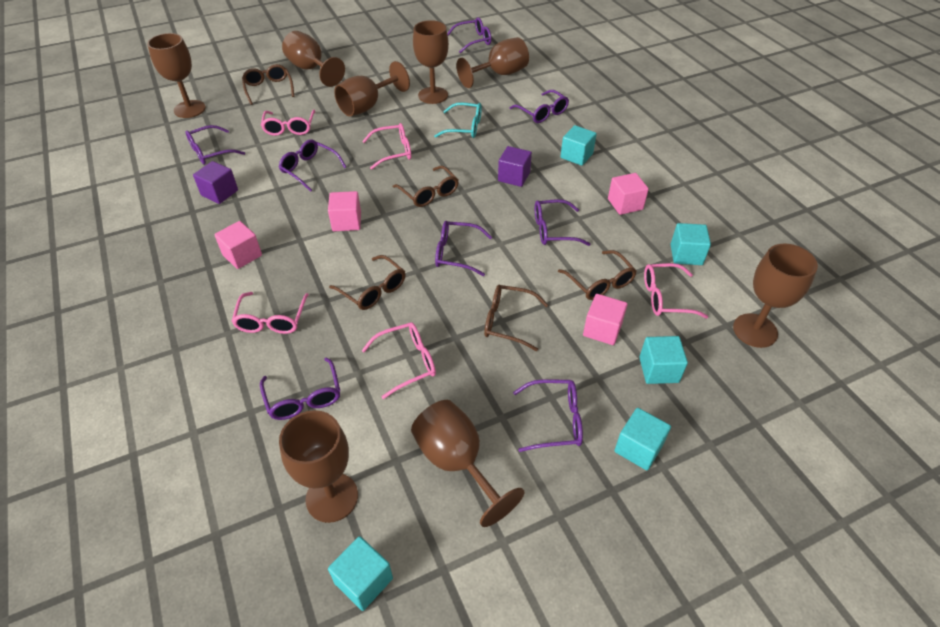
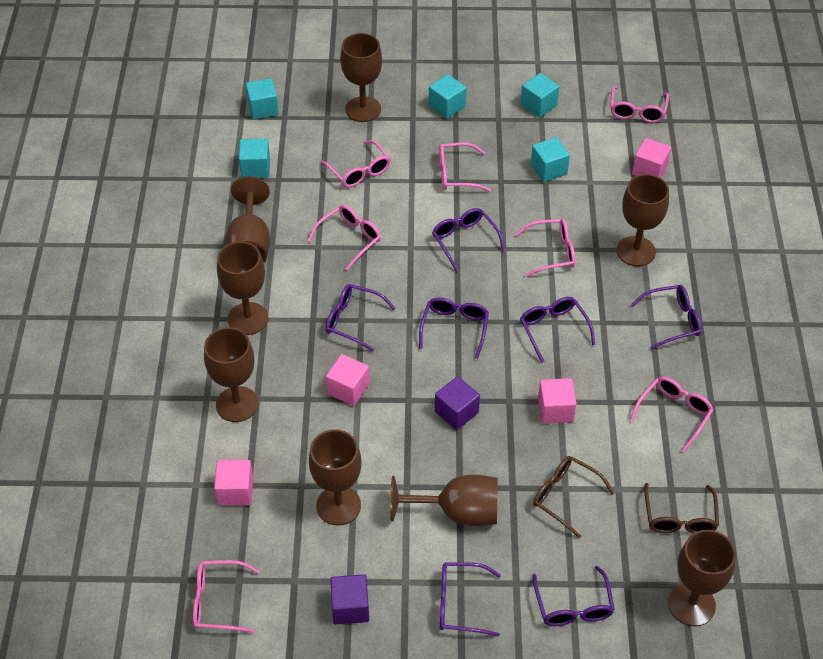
brown glasses: 5 -> 2
pink glasses: 5 -> 7
purple glasses: 8 -> 7
turquoise glasses: 1 -> 0

